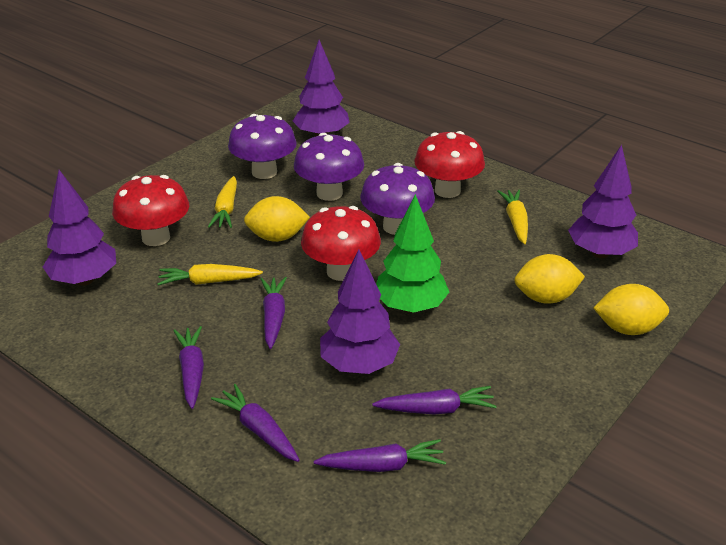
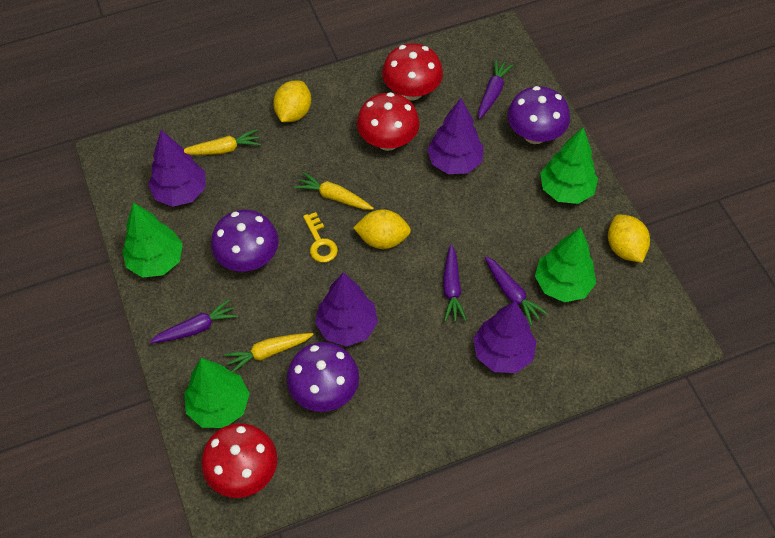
green tree: 1 -> 4
purple carrot: 5 -> 4
yellow key: 0 -> 1

